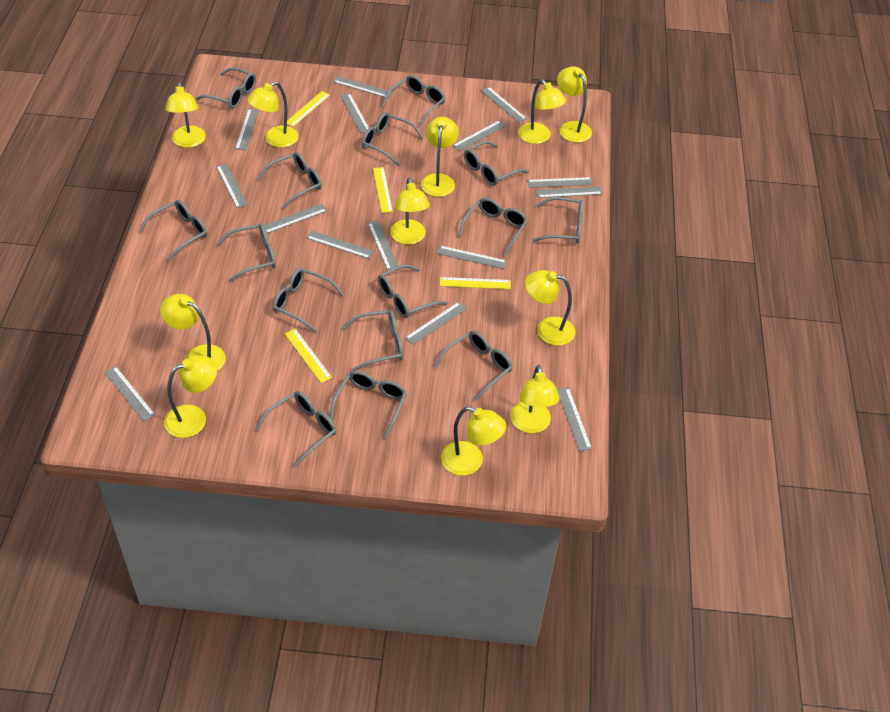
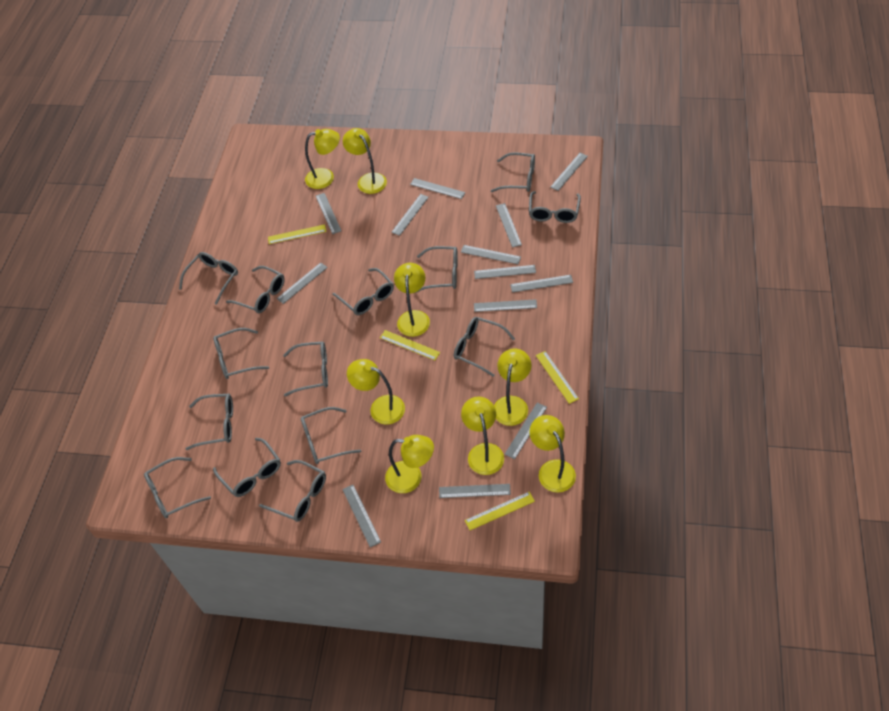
grey glasses: 15 -> 14
grey ruler: 15 -> 13
yellow lamp: 11 -> 8

